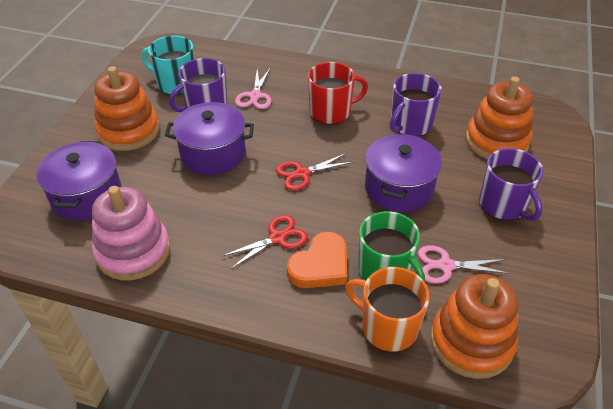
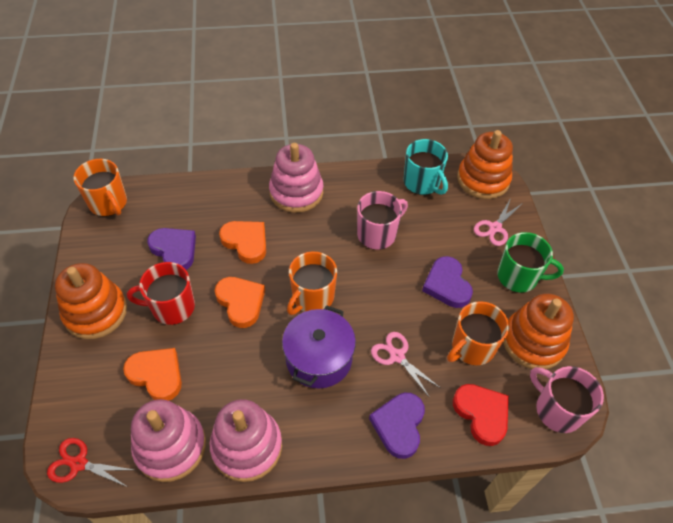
orange heart: 1 -> 3
orange mug: 1 -> 3
pink mug: 0 -> 2
pink stacking toy: 1 -> 3
purple heart: 0 -> 3
purple mug: 3 -> 0
purple pot: 3 -> 1
red heart: 0 -> 1
red scissors: 2 -> 1

